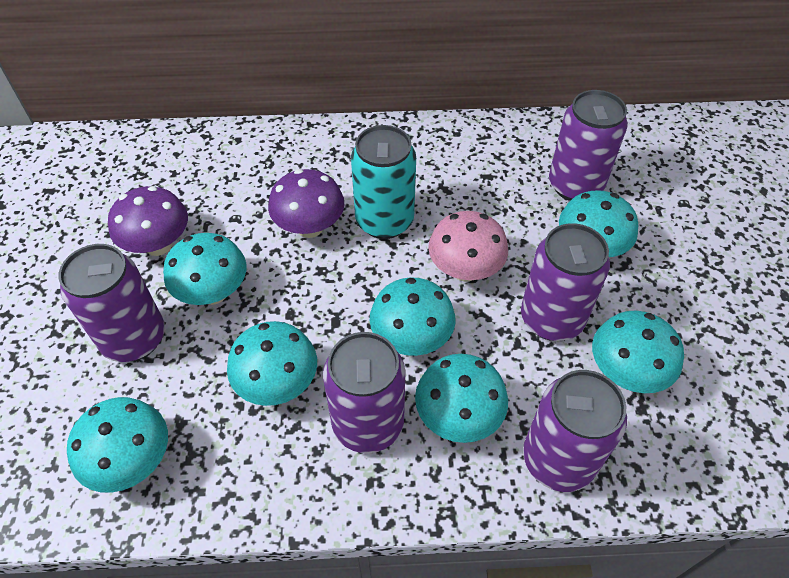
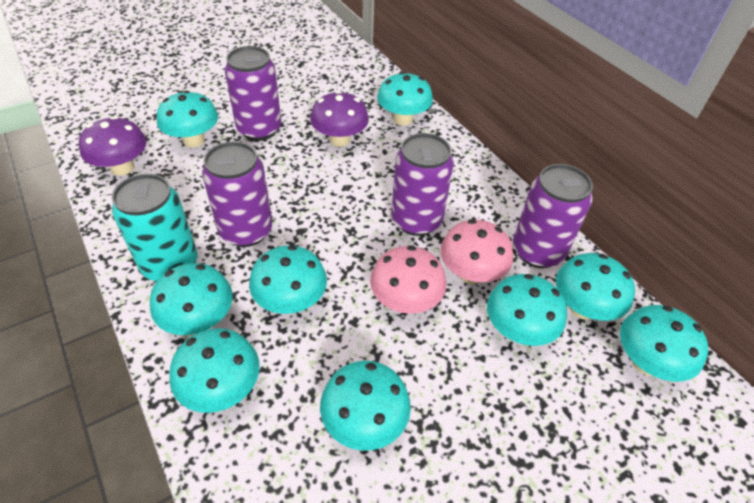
pink mushroom: 1 -> 2
purple can: 5 -> 4
turquoise mushroom: 7 -> 9

